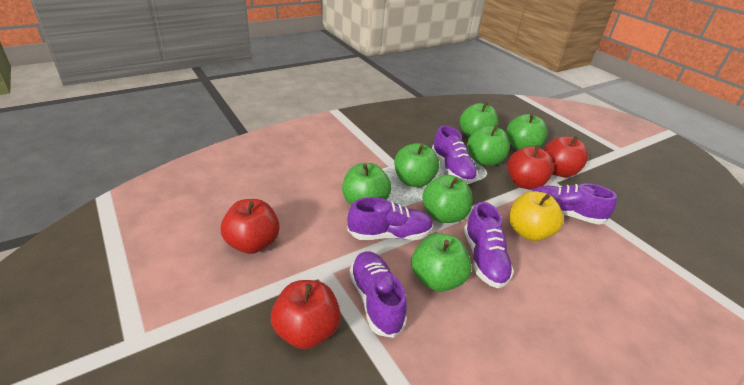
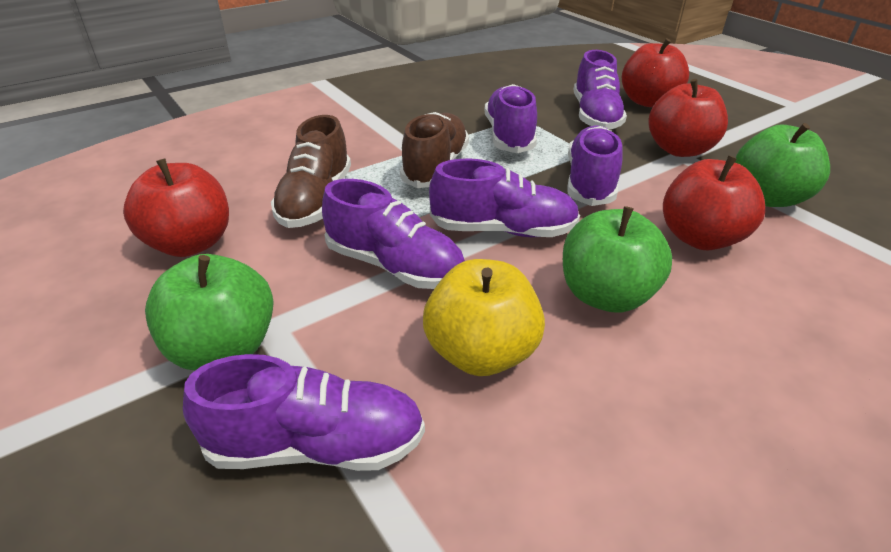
brown shoe: 0 -> 2
green apple: 7 -> 3
purple shoe: 5 -> 6

